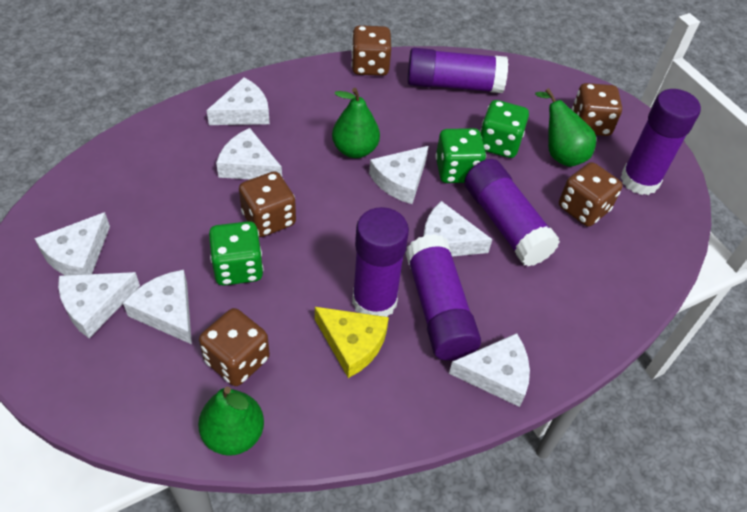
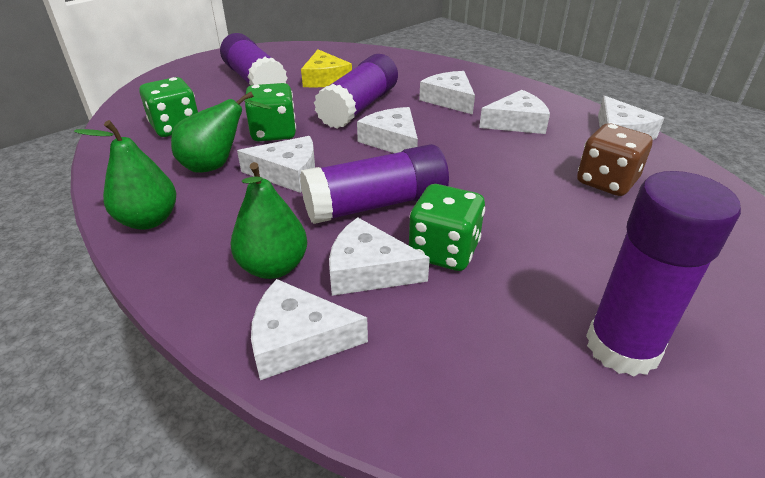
brown dice: 5 -> 1
purple glue stick: 5 -> 4
white cheese: 8 -> 7

